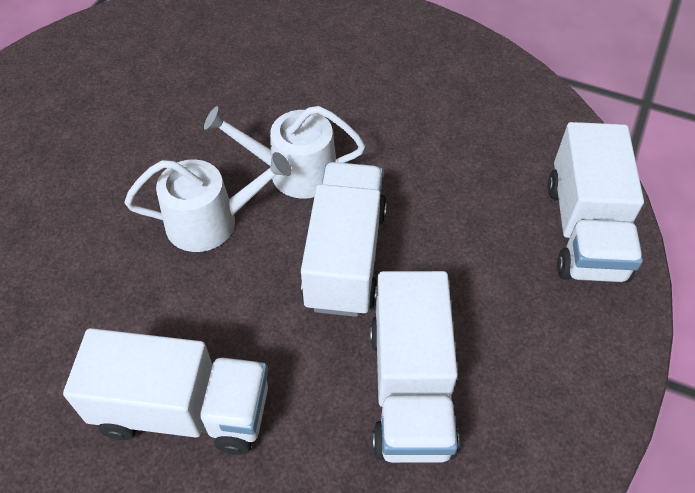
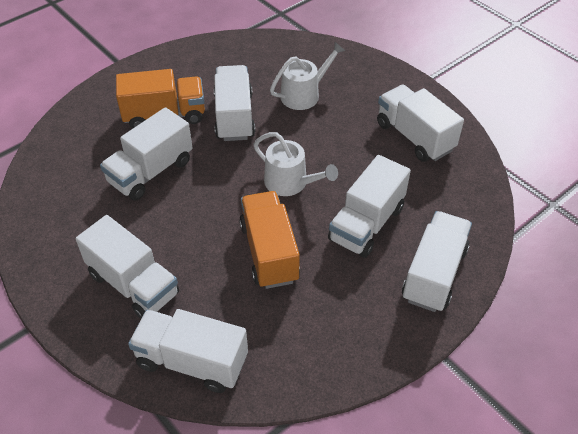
orange truck: 0 -> 2
white truck: 4 -> 7

